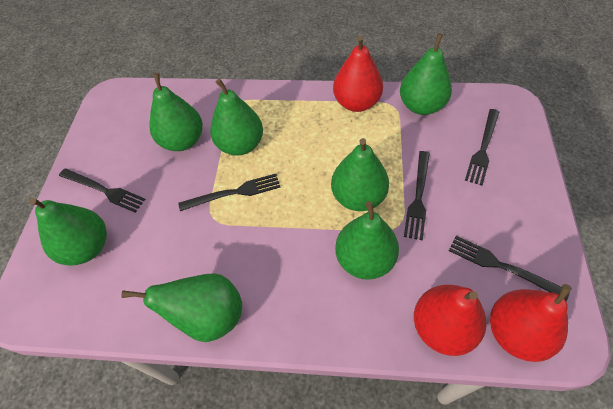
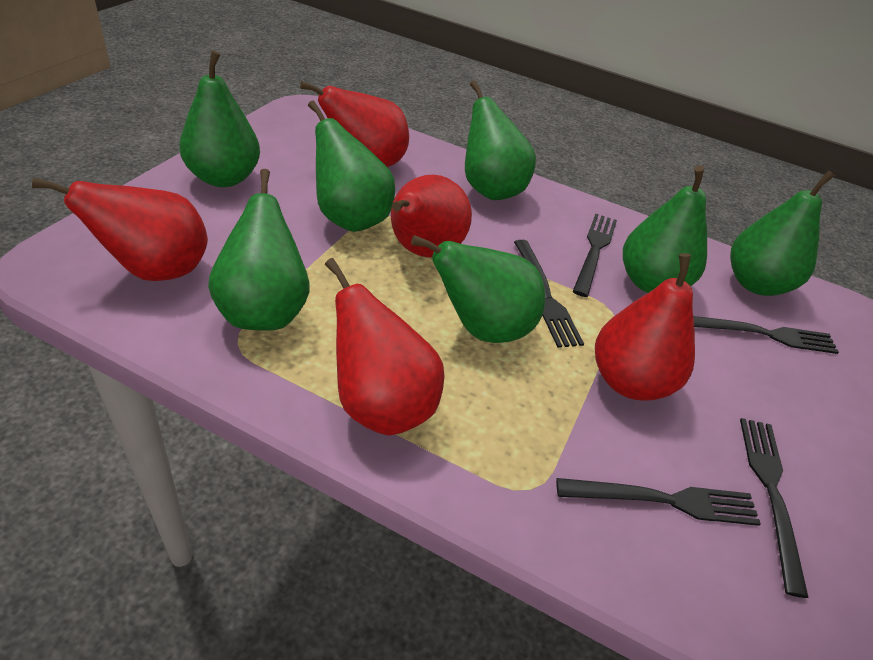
red pear: 3 -> 5

